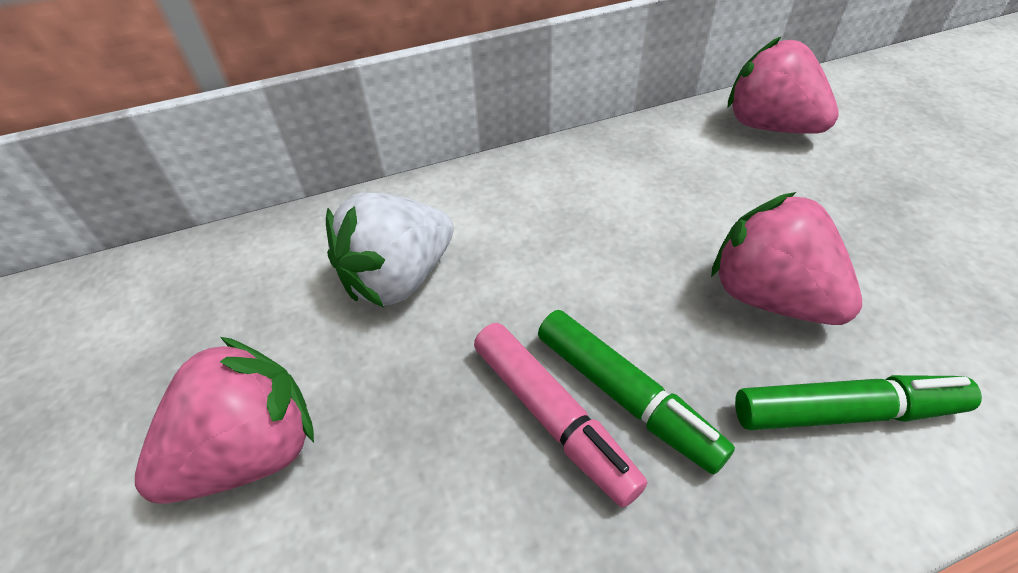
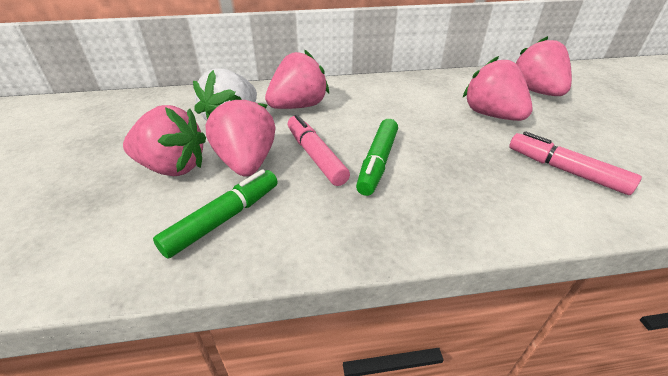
pink marker: 1 -> 2
pink strawberry: 3 -> 5

